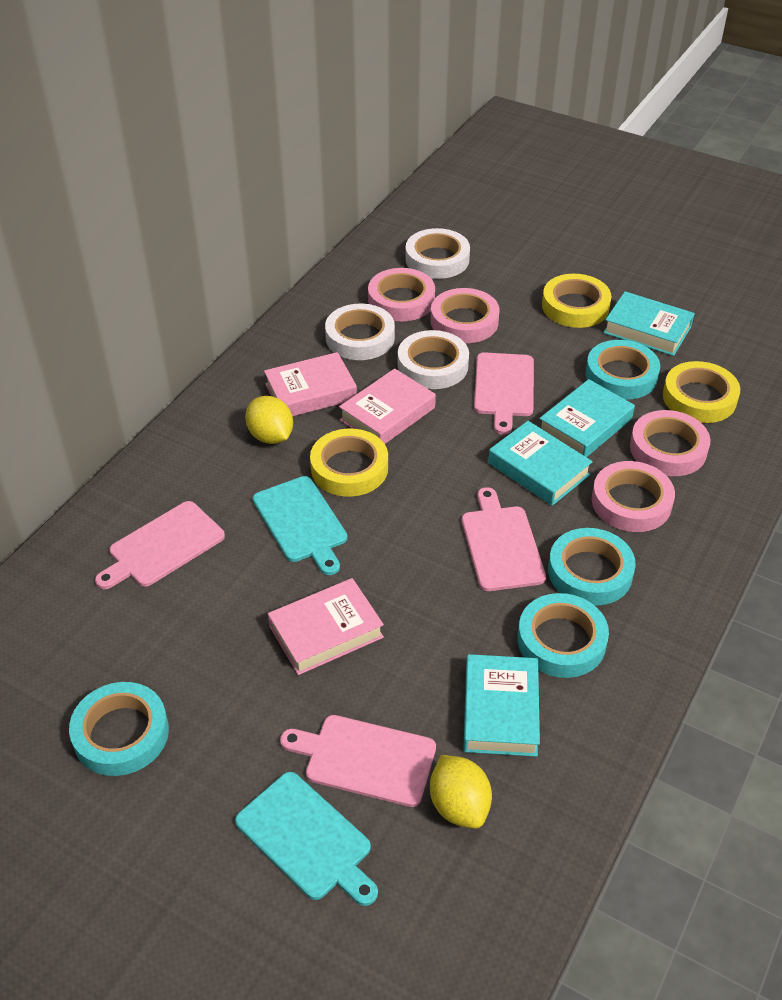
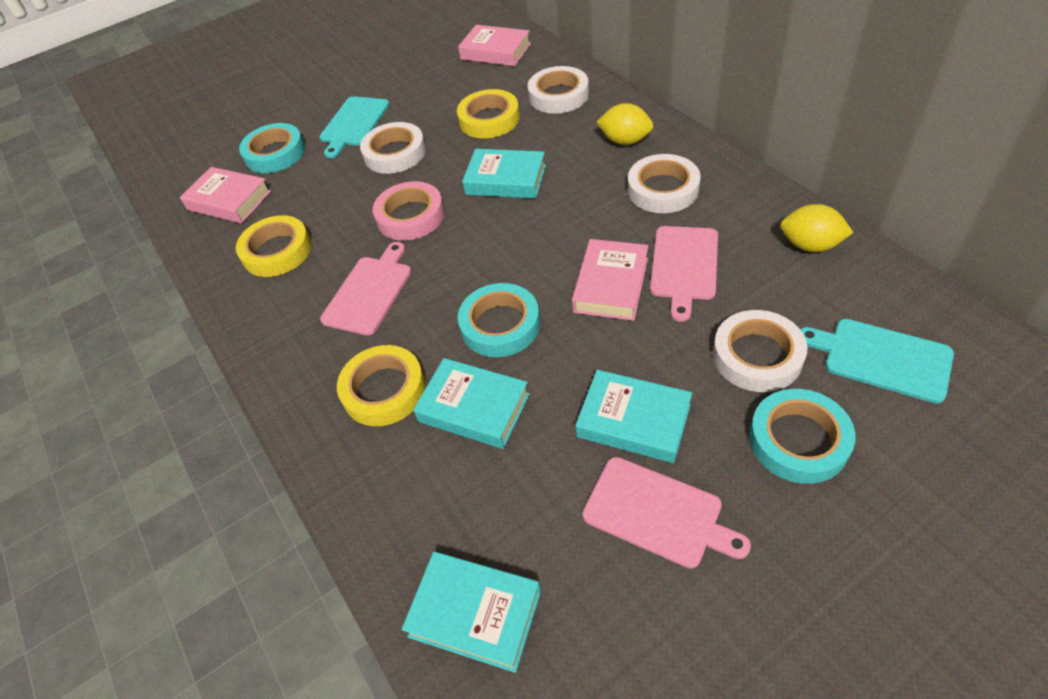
pink cutting board: 4 -> 3
pink tape: 4 -> 1
turquoise tape: 4 -> 3
white tape: 3 -> 4

